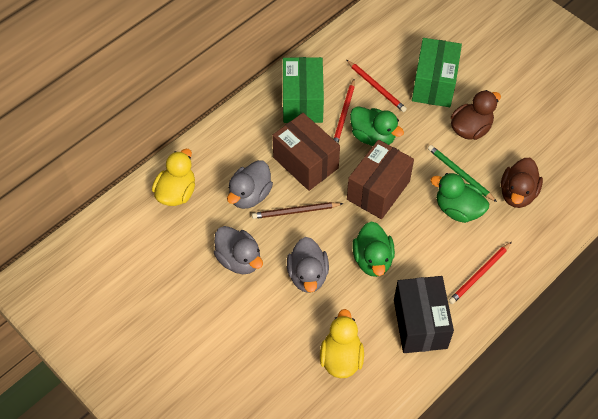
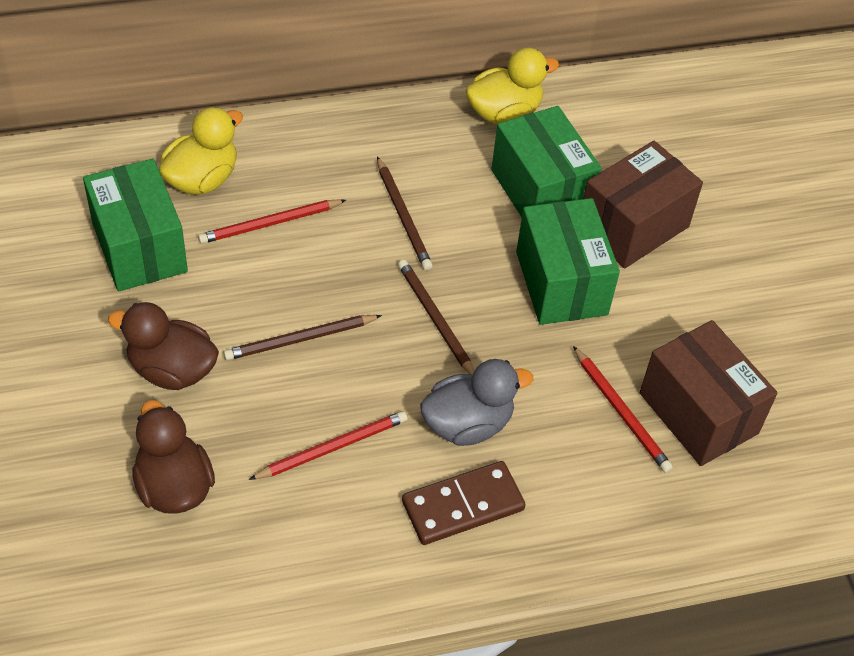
black box: 1 -> 0
brown domino: 0 -> 1
brown pencil: 1 -> 3
green box: 2 -> 3
green duck: 3 -> 0
green pencil: 1 -> 0
grey duck: 3 -> 1

